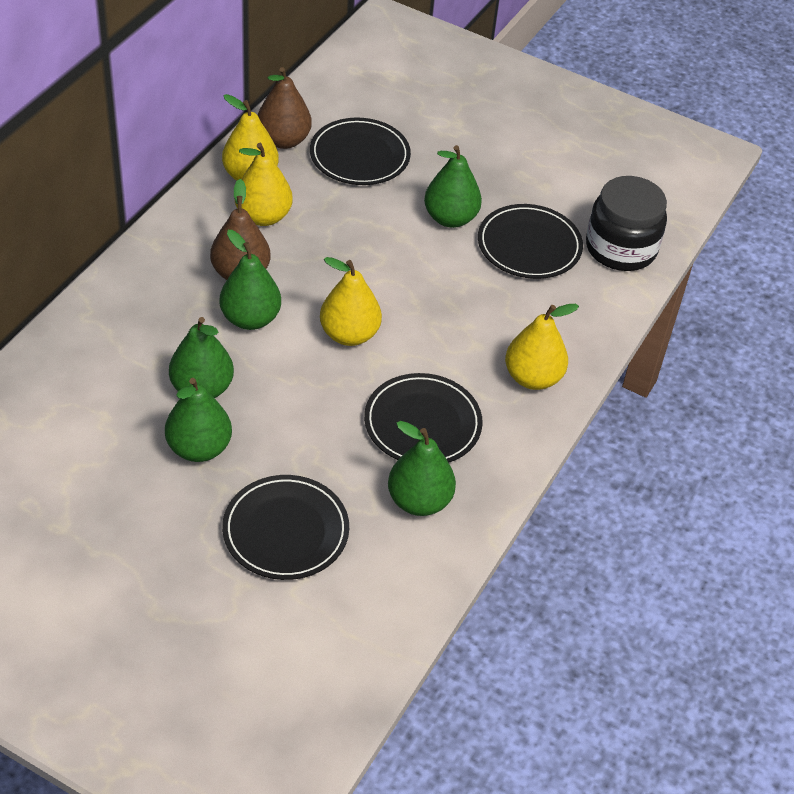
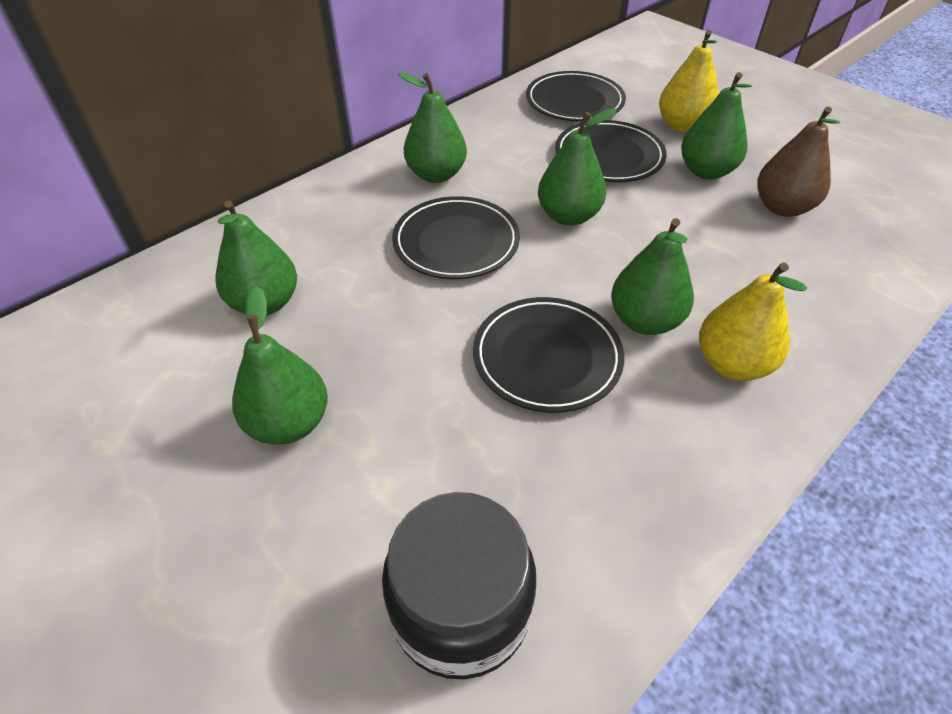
brown pear: 2 -> 1
green pear: 5 -> 6
yellow pear: 4 -> 2

